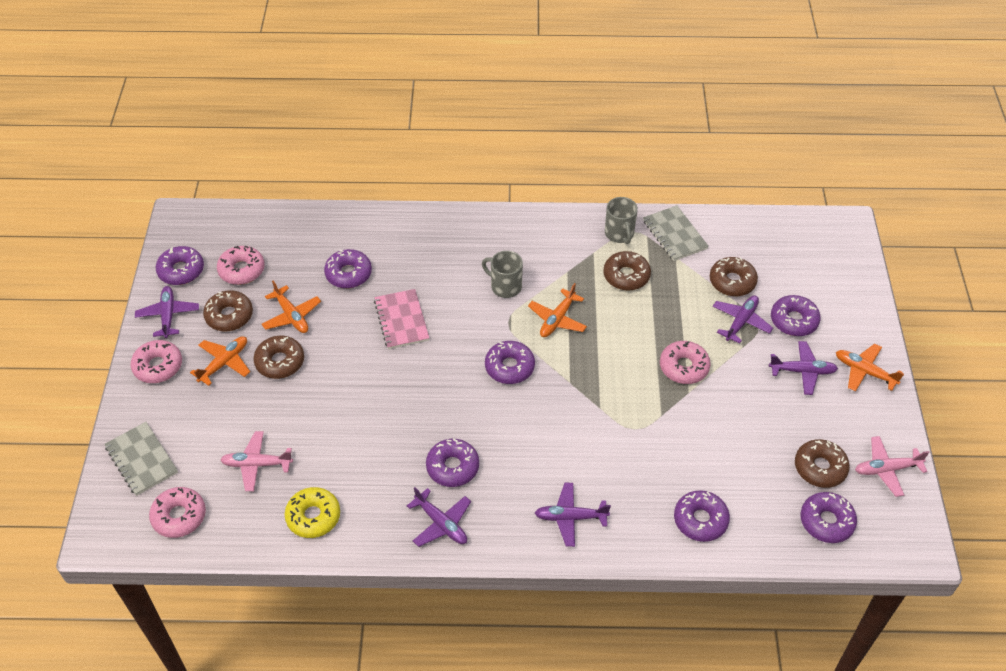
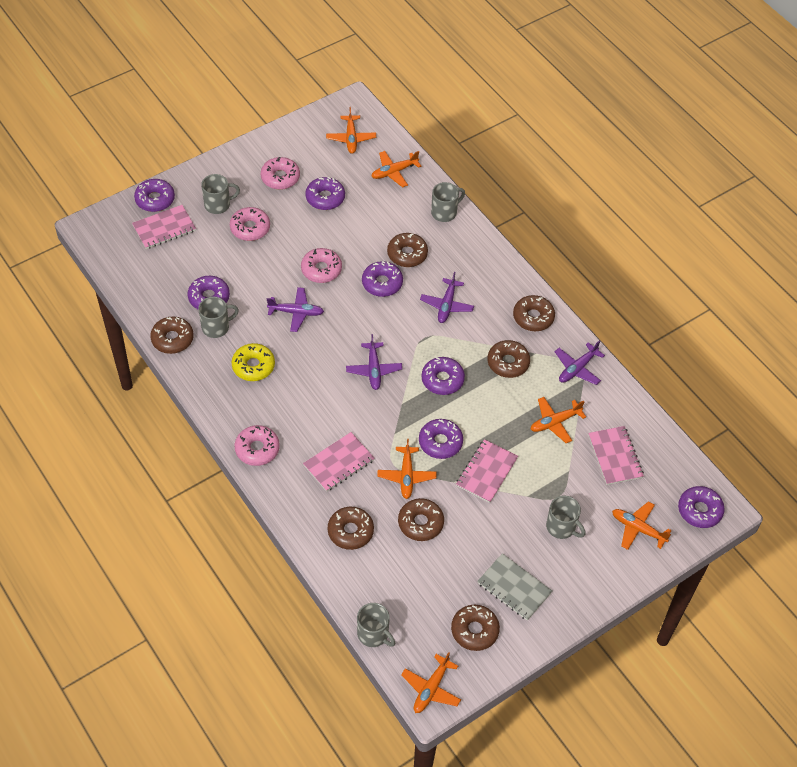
brown donut: 5 -> 7
grey mug: 2 -> 5
grey notebook: 2 -> 1
orange plane: 4 -> 6
pink notebook: 1 -> 4
pink plane: 2 -> 0
purple plane: 5 -> 4

